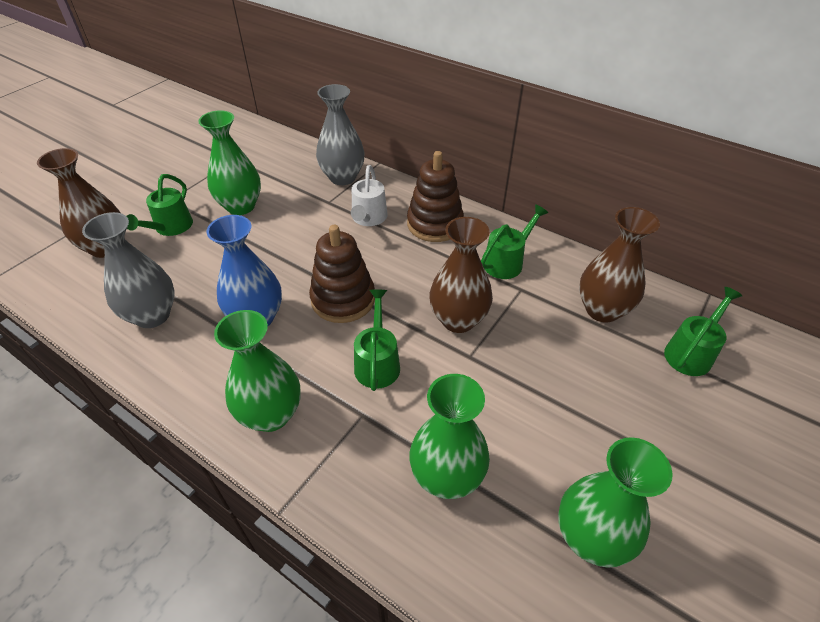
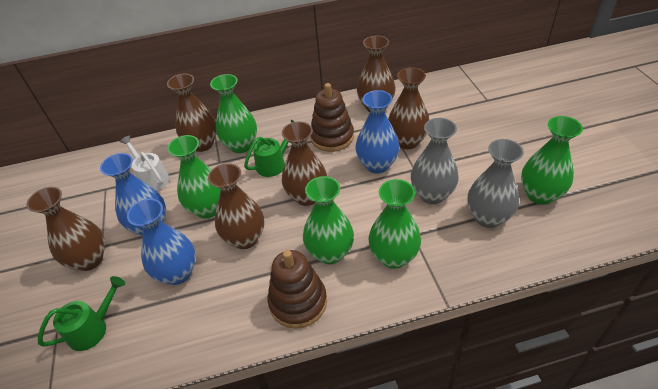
blue vase: 1 -> 3
brown vase: 3 -> 6
green vase: 4 -> 5
green watering can: 4 -> 2

